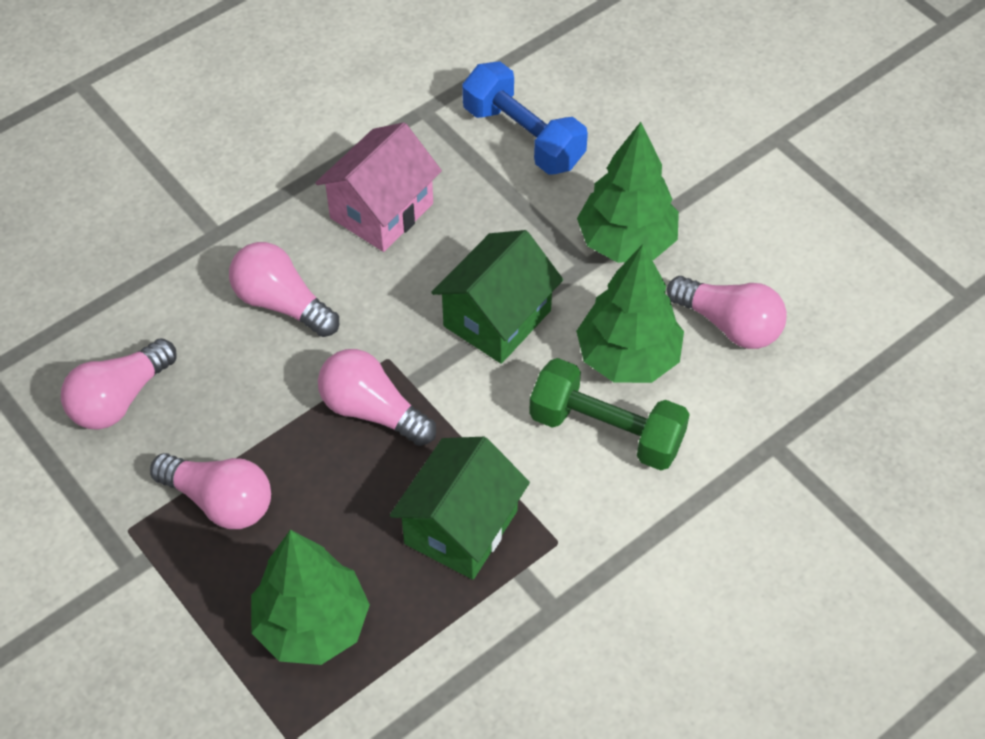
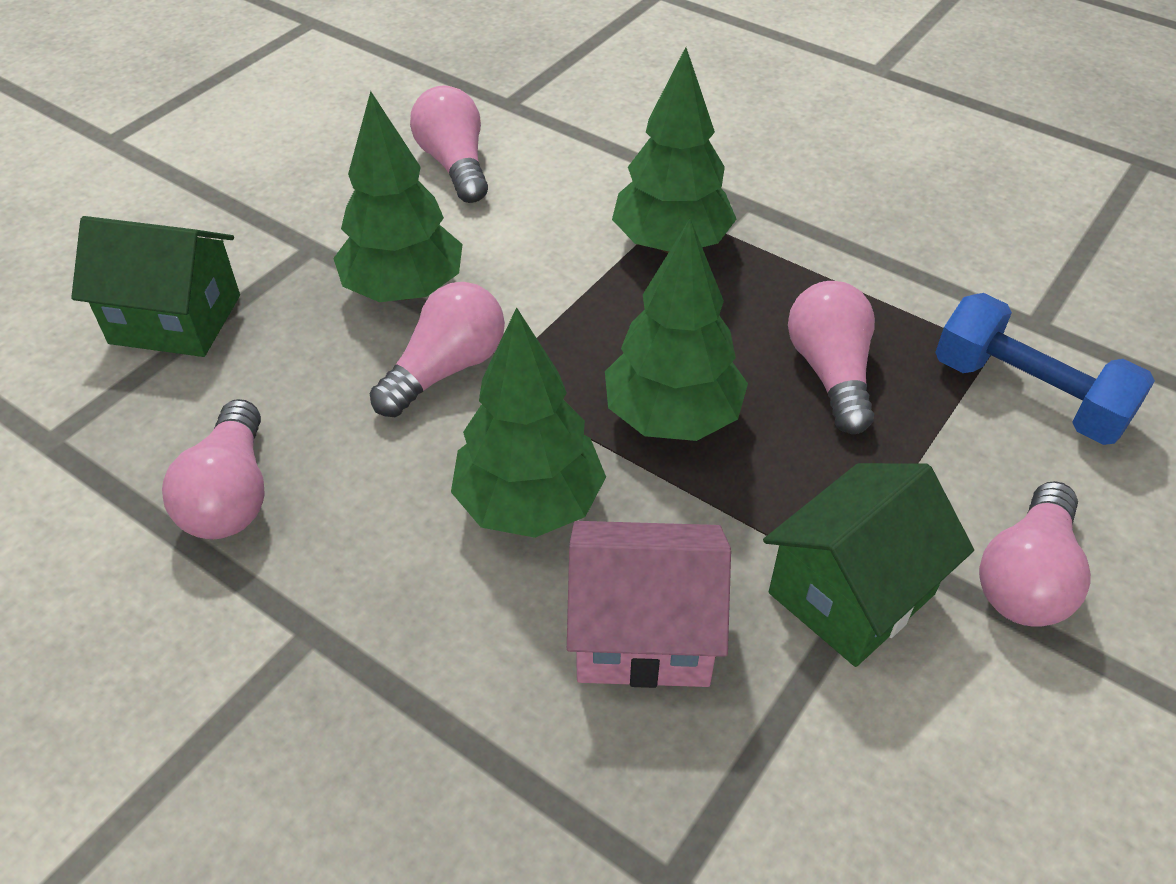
green dumbbell: 1 -> 0
green tree: 3 -> 4

